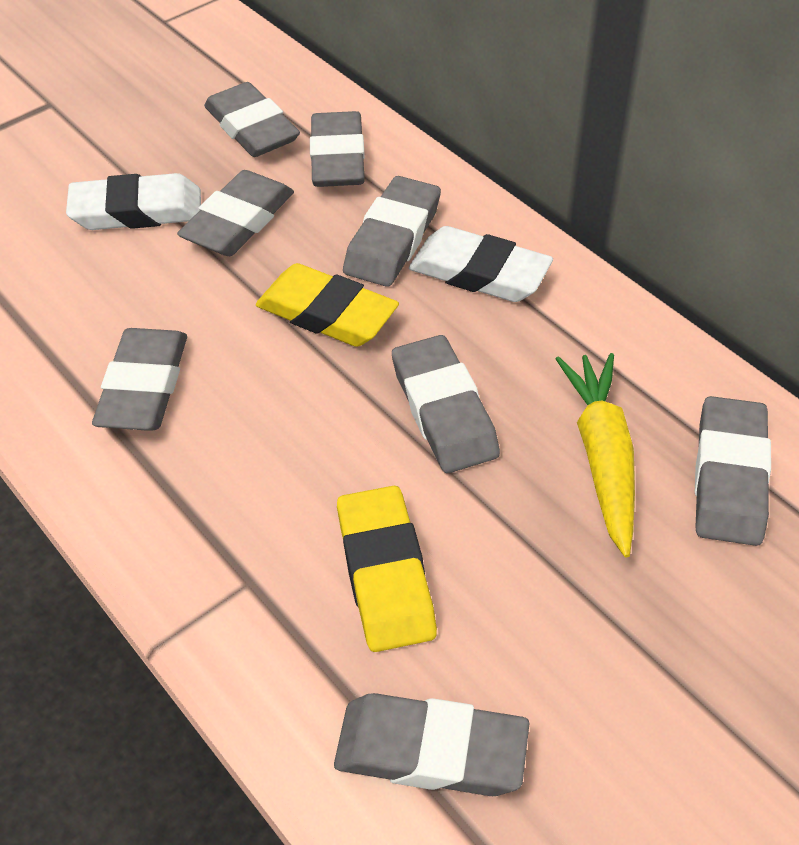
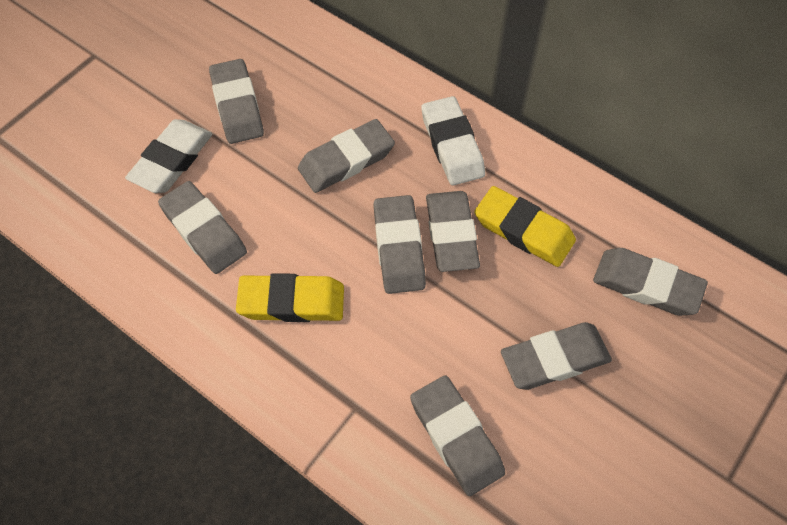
yellow carrot: 1 -> 0

